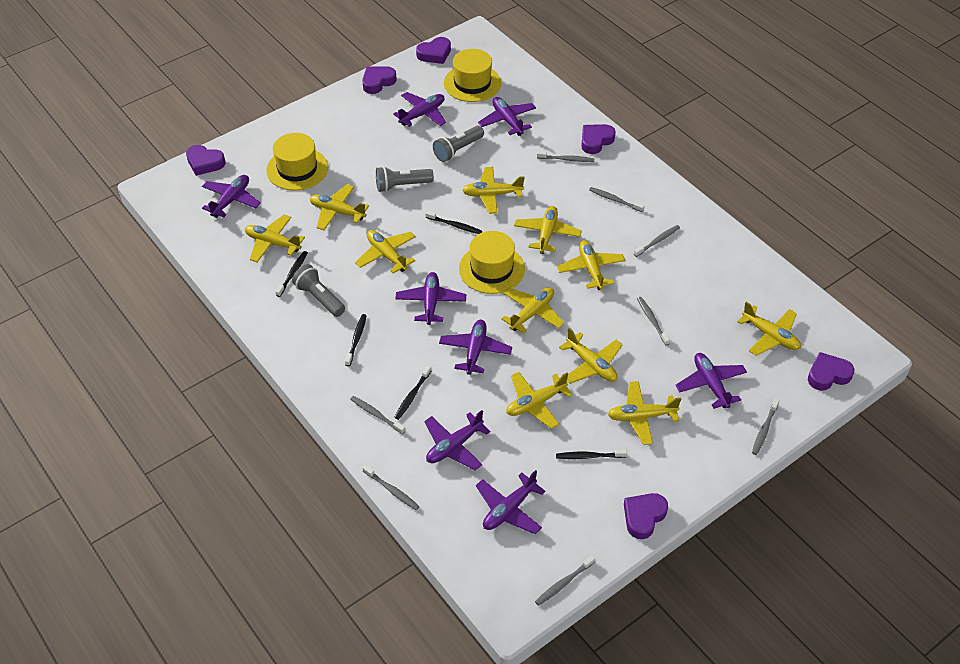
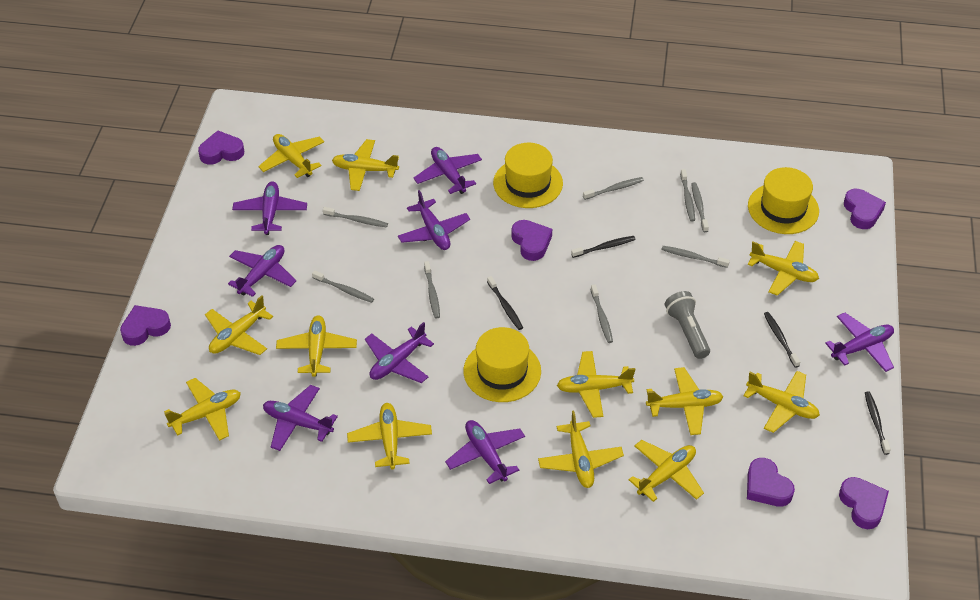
black toothbrush: 5 -> 4
grey flashlight: 3 -> 1
yellow plane: 11 -> 12

